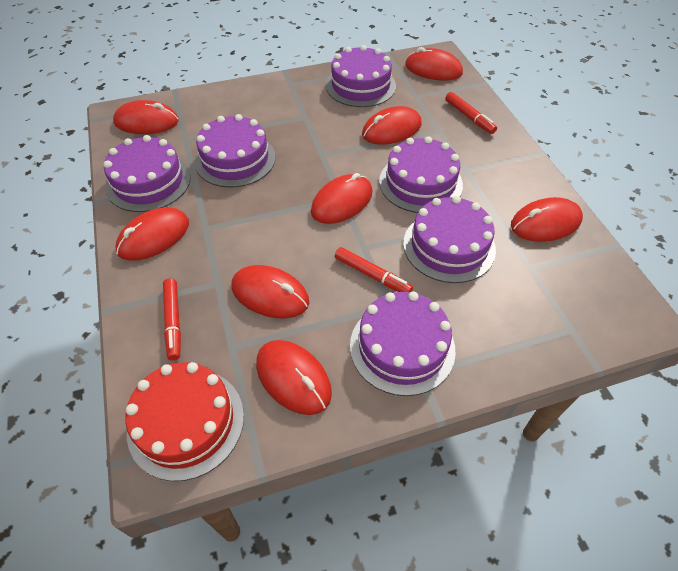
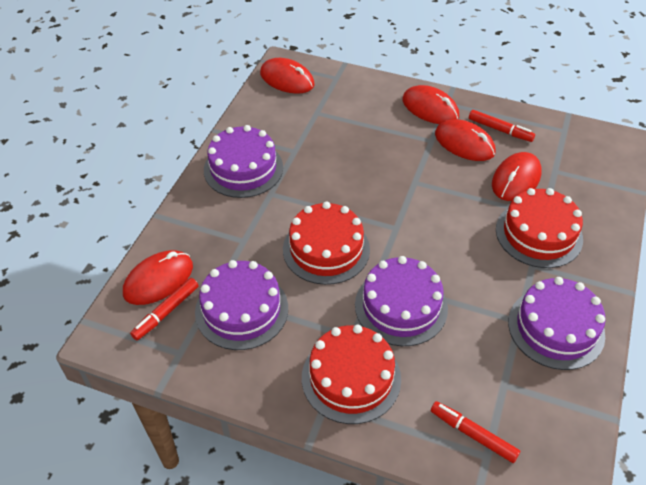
purple cake: 6 -> 4
red cake: 1 -> 3
red mouse: 8 -> 5

